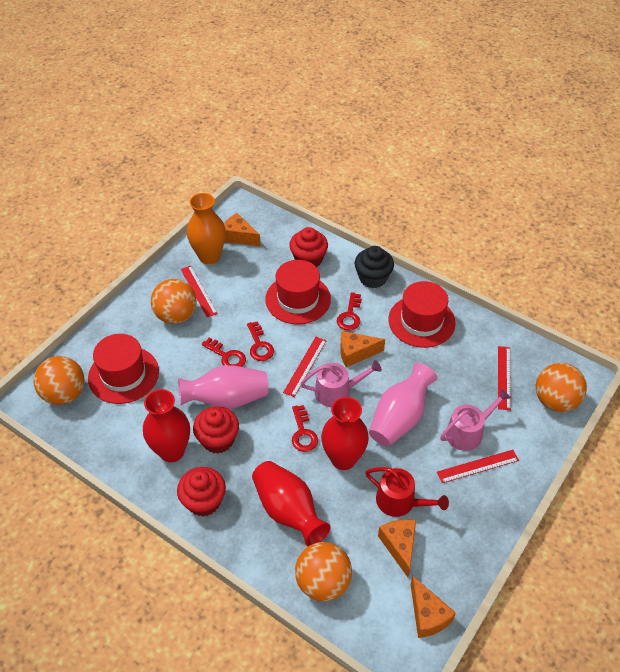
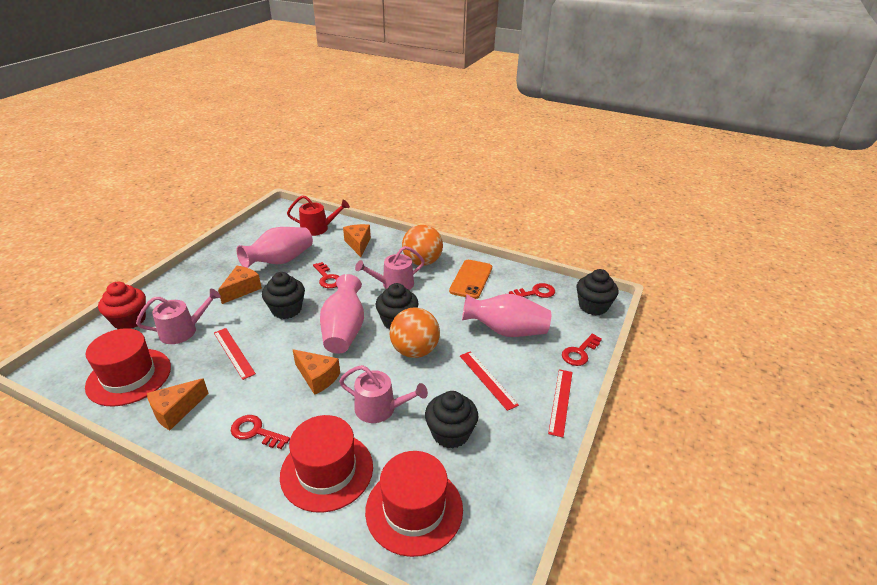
black cupcake: 1 -> 4
orange ball: 4 -> 2
orange phone: 0 -> 1
orange vase: 1 -> 0
pink vase: 2 -> 3
pink watering can: 2 -> 3
red cupcake: 3 -> 1
red ruler: 4 -> 3
red vase: 3 -> 0

